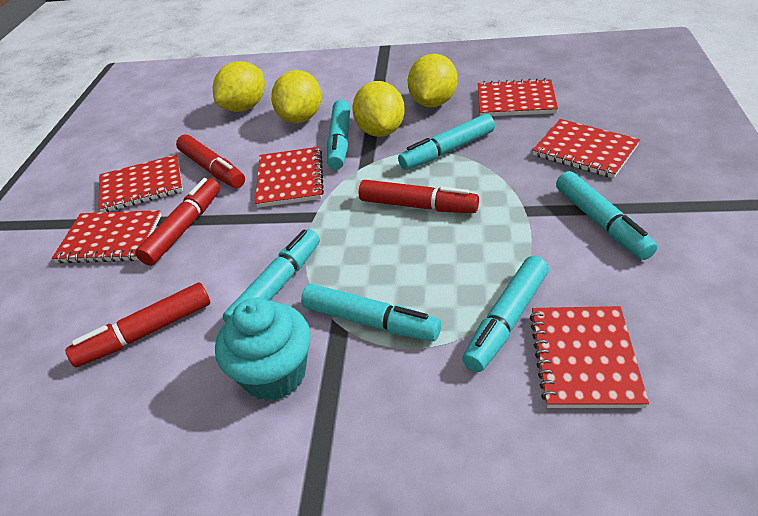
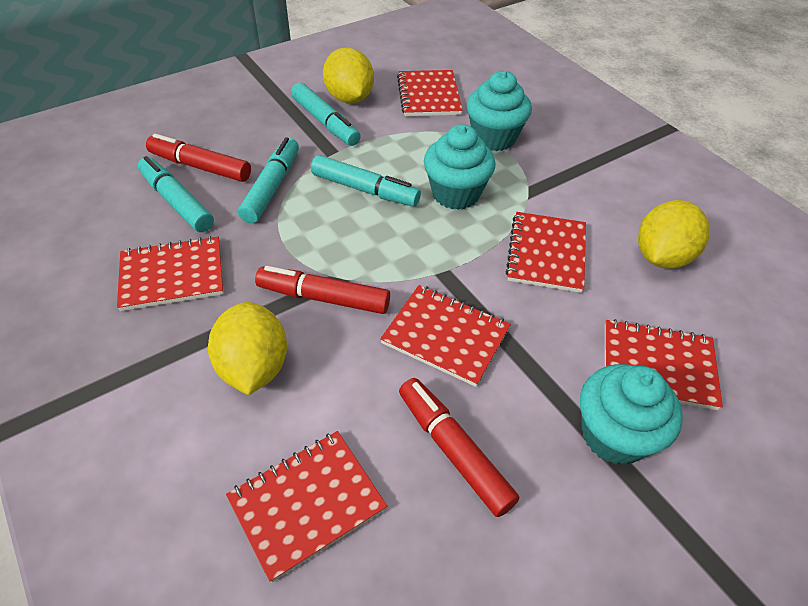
red marker: 4 -> 3
turquoise cupcake: 1 -> 3
turquoise marker: 6 -> 4
yellow lemon: 4 -> 3

